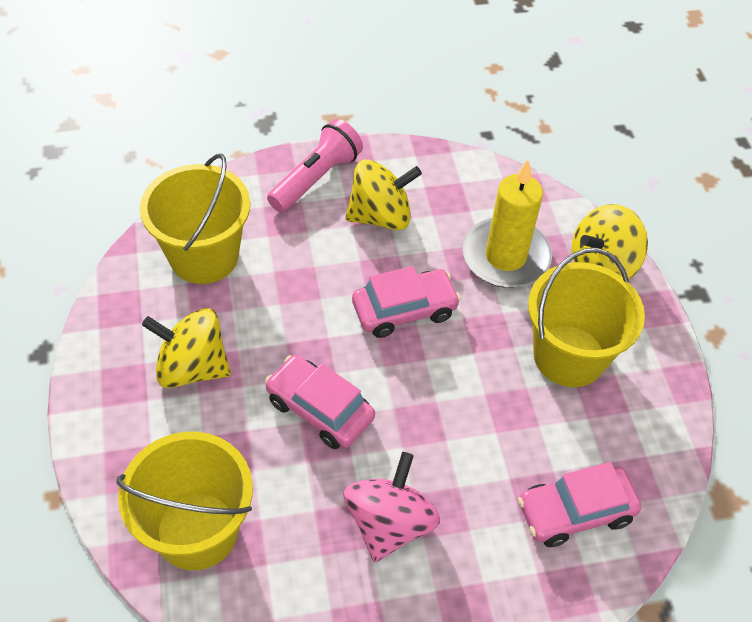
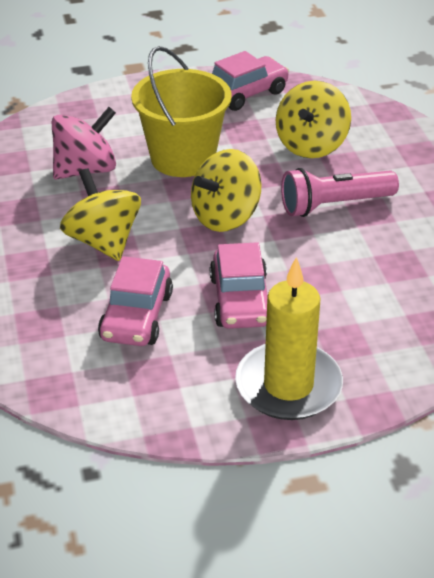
yellow bucket: 3 -> 1

